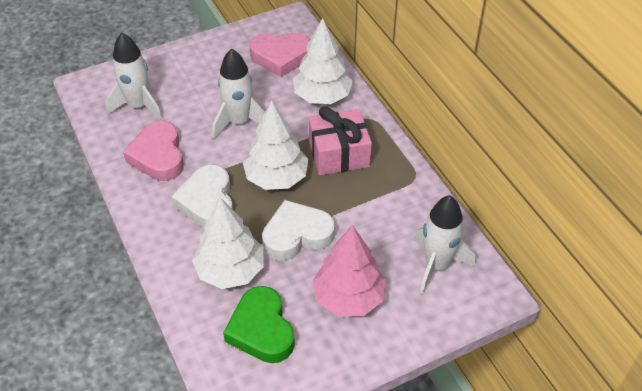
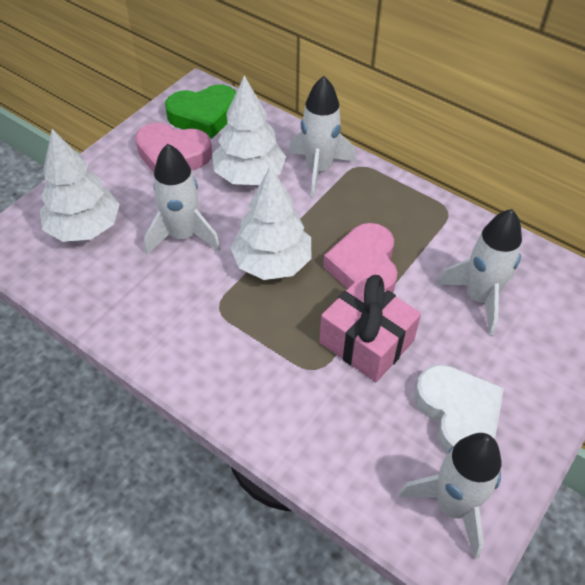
pink tree: 1 -> 0
white heart: 2 -> 1
white rocket: 3 -> 4

